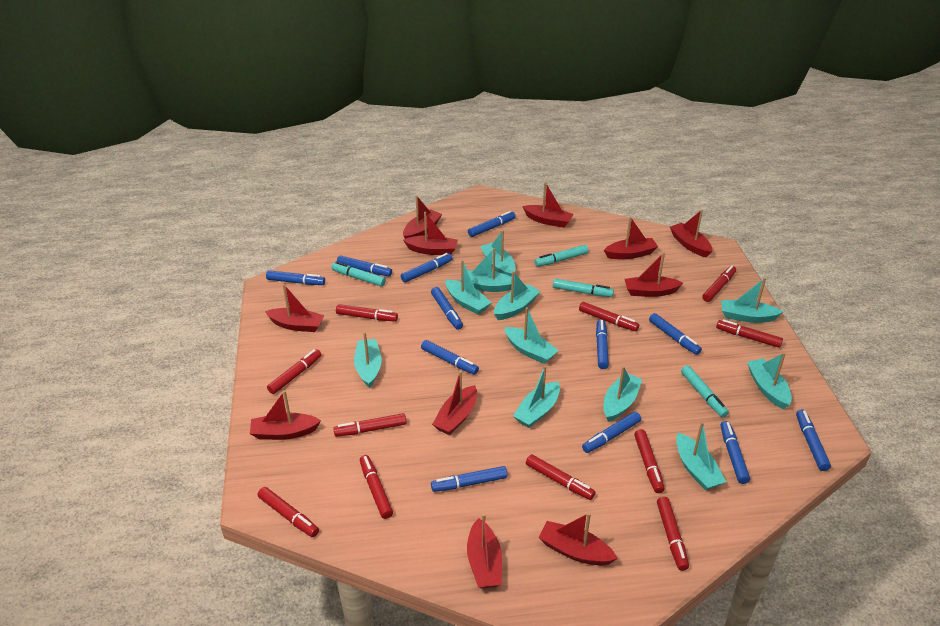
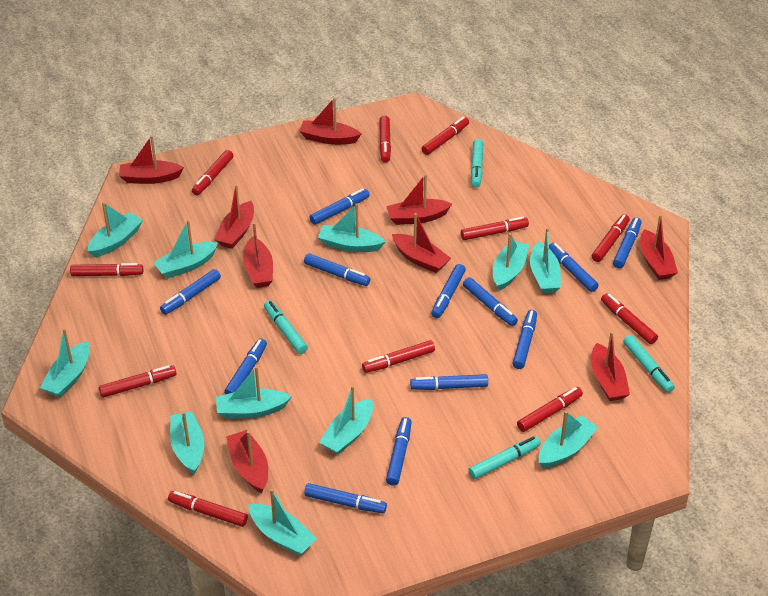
red boat: 11 -> 9

